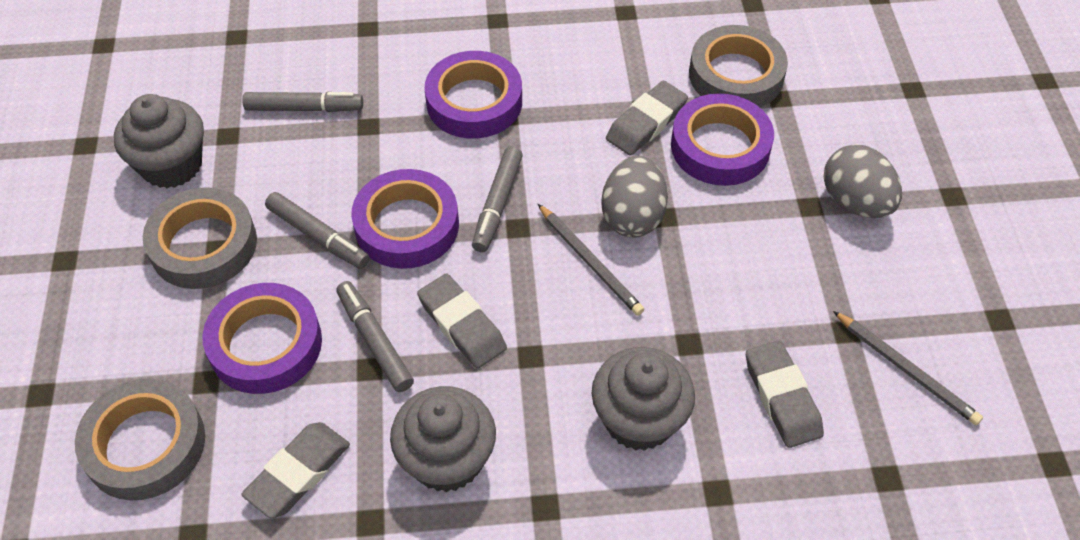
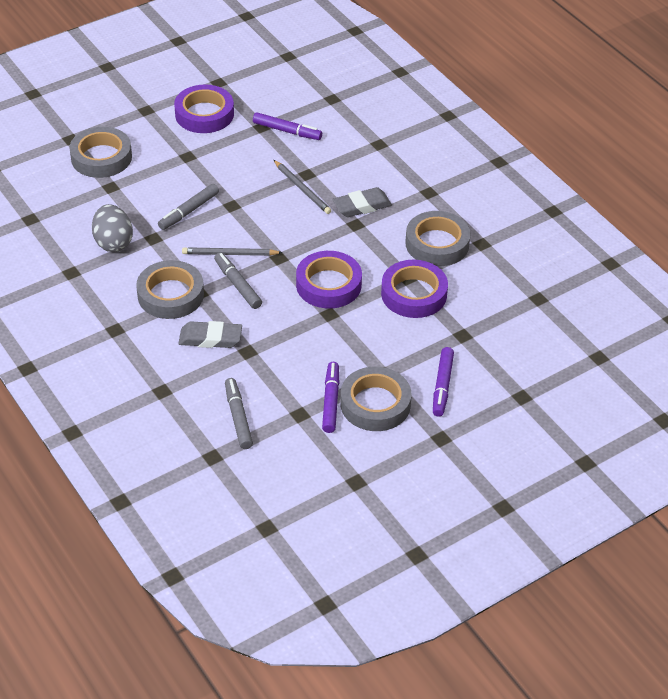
grey cupcake: 3 -> 0
grey egg: 2 -> 1
grey eraser: 4 -> 2
grey marker: 4 -> 3
grey tape: 3 -> 4
purple marker: 0 -> 3
purple tape: 4 -> 3

